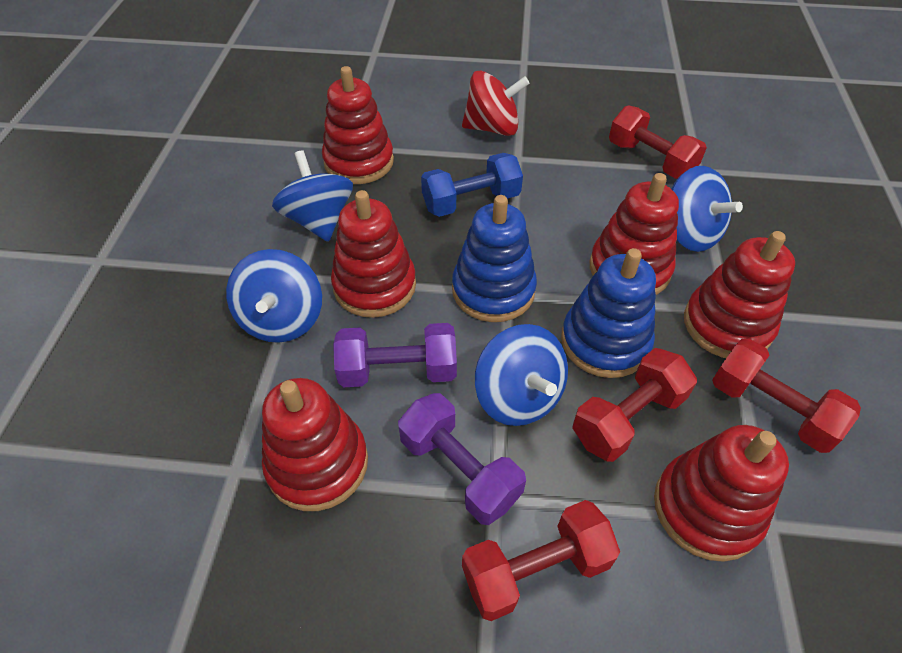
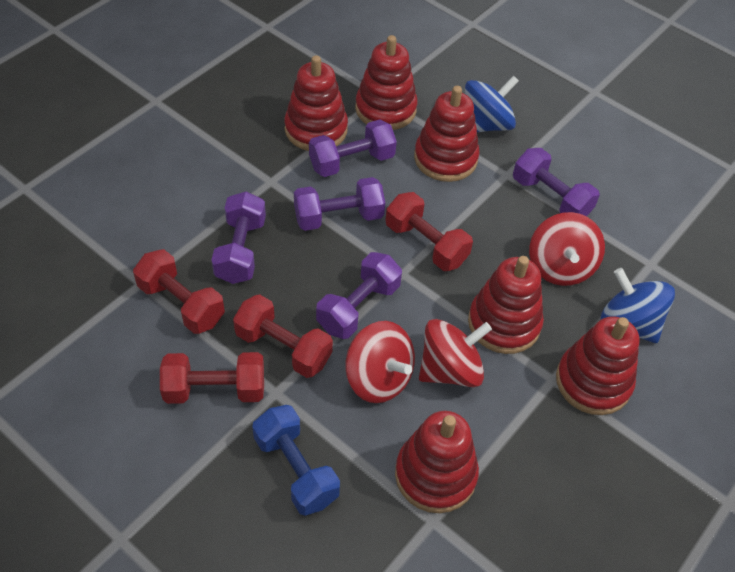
blue spinning top: 4 -> 2
blue stacking toy: 2 -> 0
purple dumbbell: 2 -> 5
red spinning top: 1 -> 3

